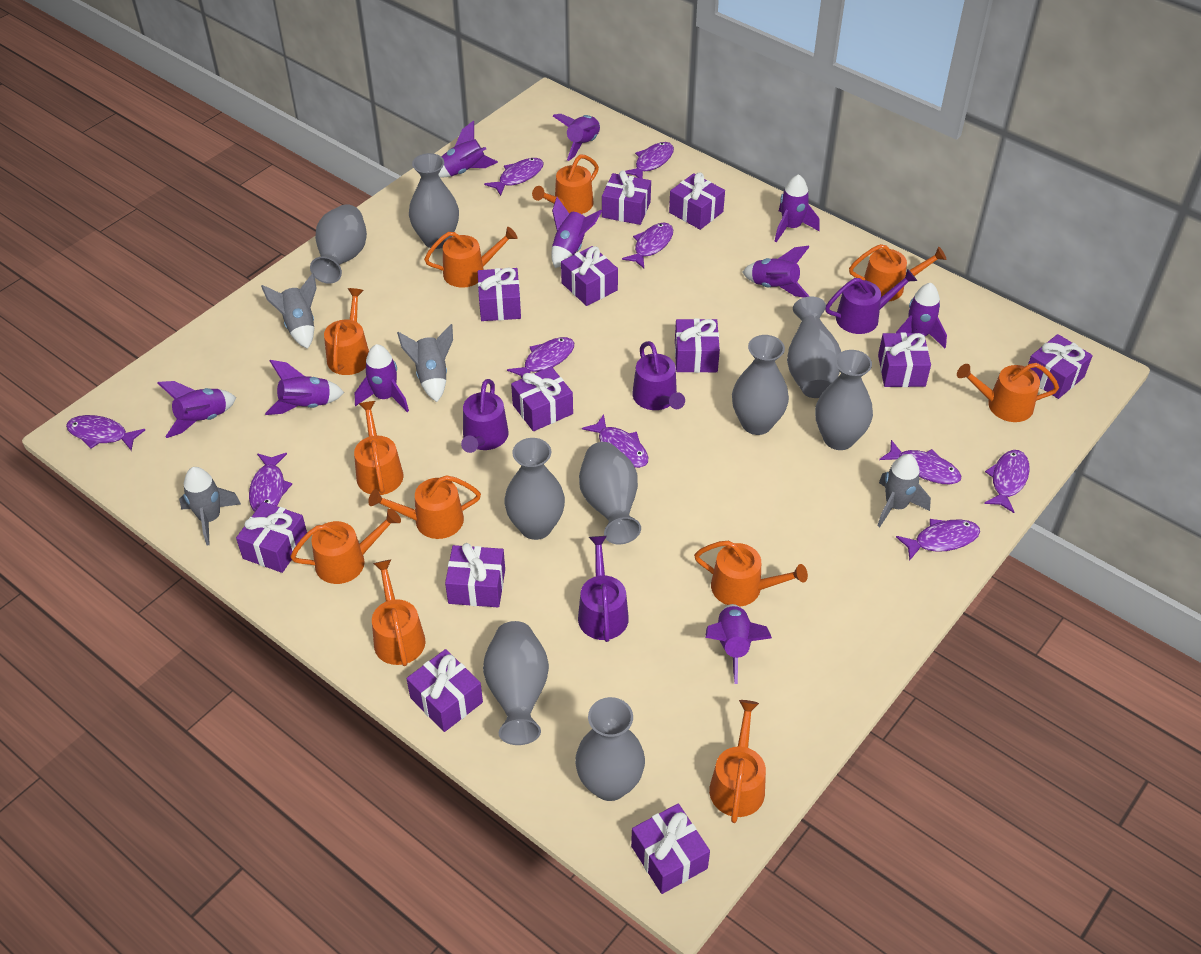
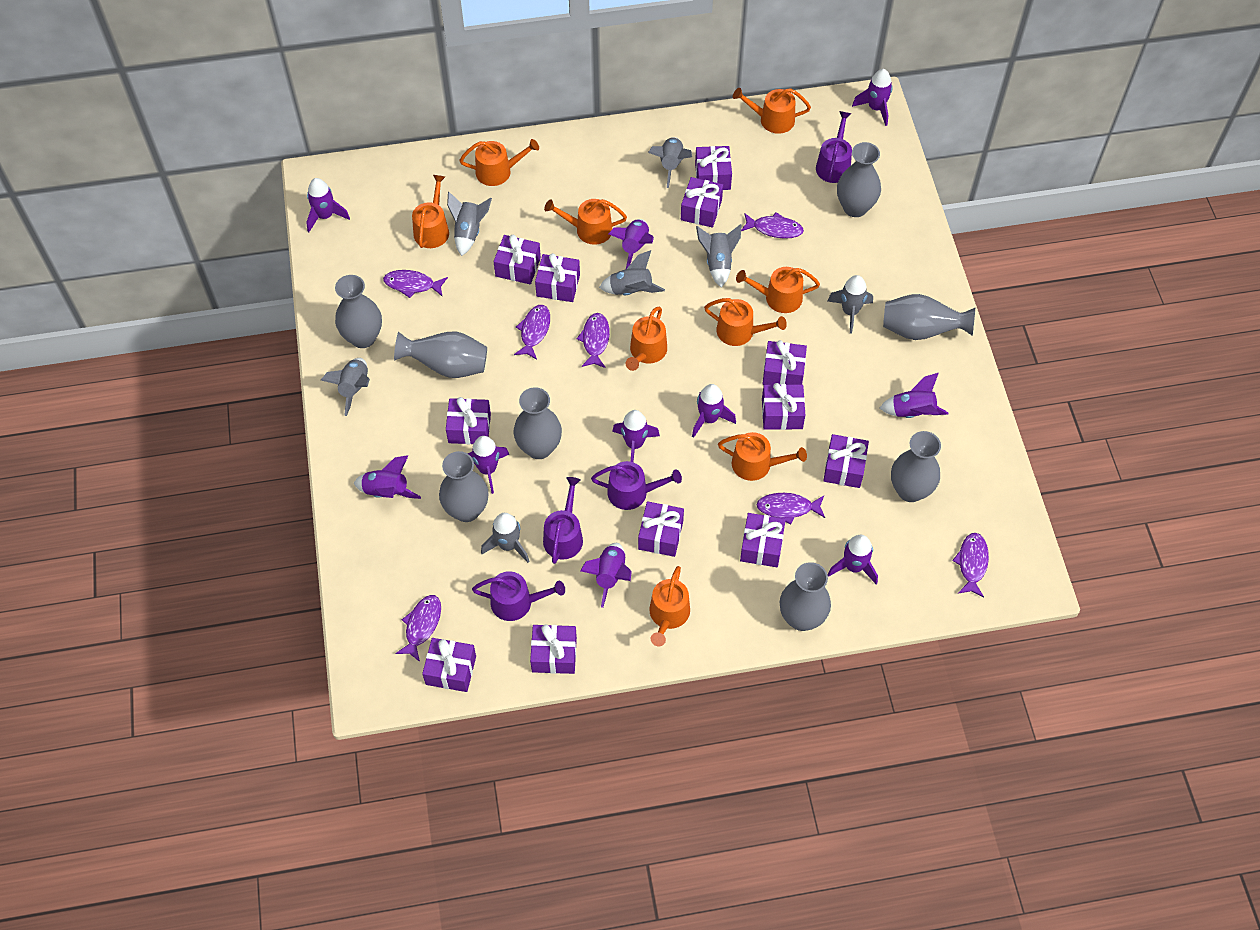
grey rocket: 4 -> 7
grey vase: 9 -> 8
orange watering can: 11 -> 9
purple fish: 10 -> 7

